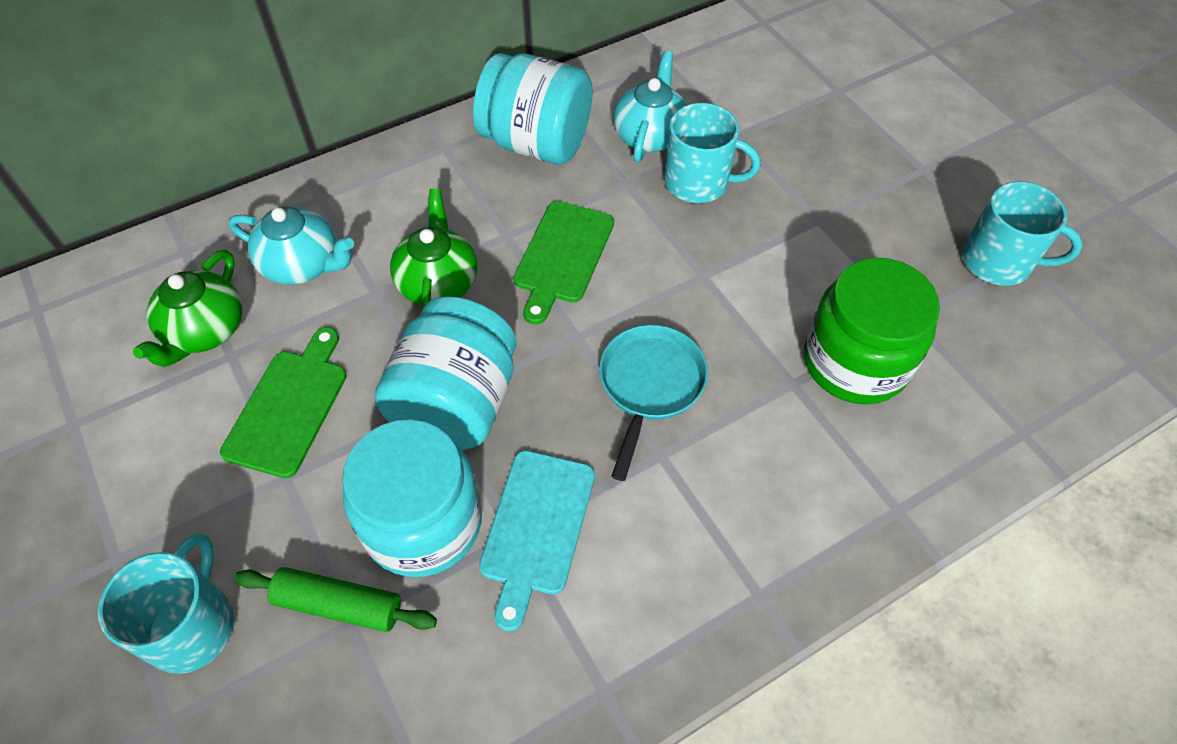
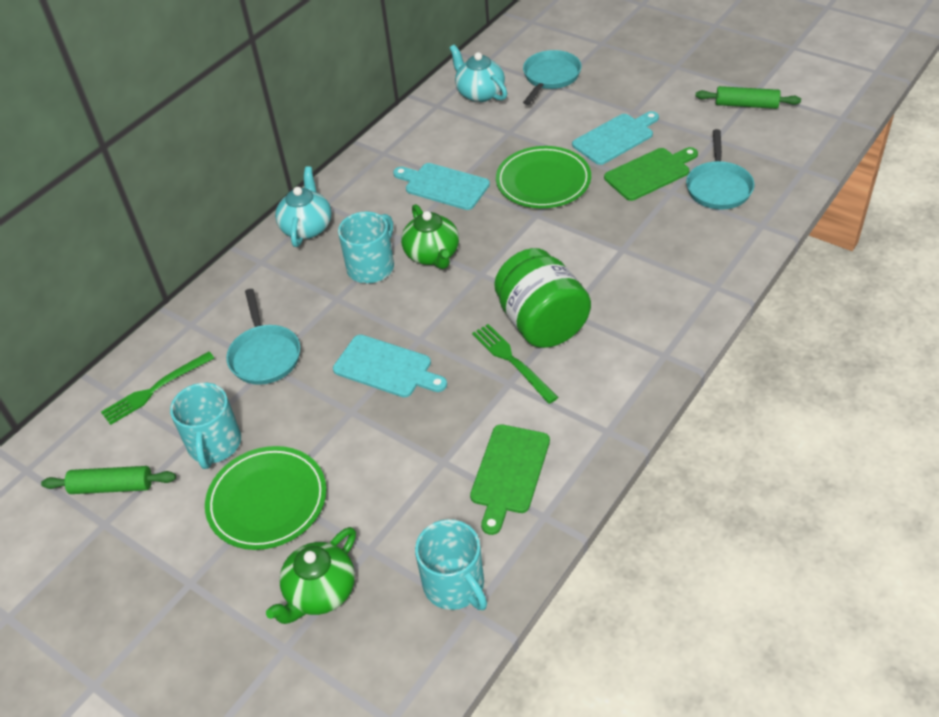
green fork: 0 -> 2
green plate: 0 -> 2
green rolling pin: 1 -> 2
turquoise cutting board: 1 -> 3
turquoise jar: 3 -> 0
turquoise pan: 1 -> 3

